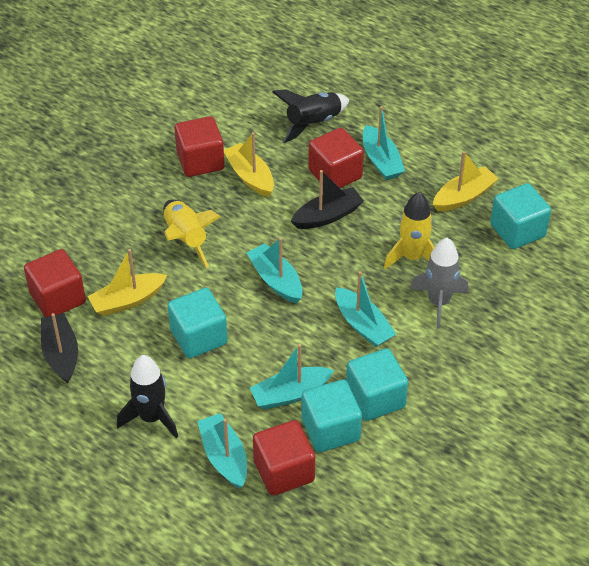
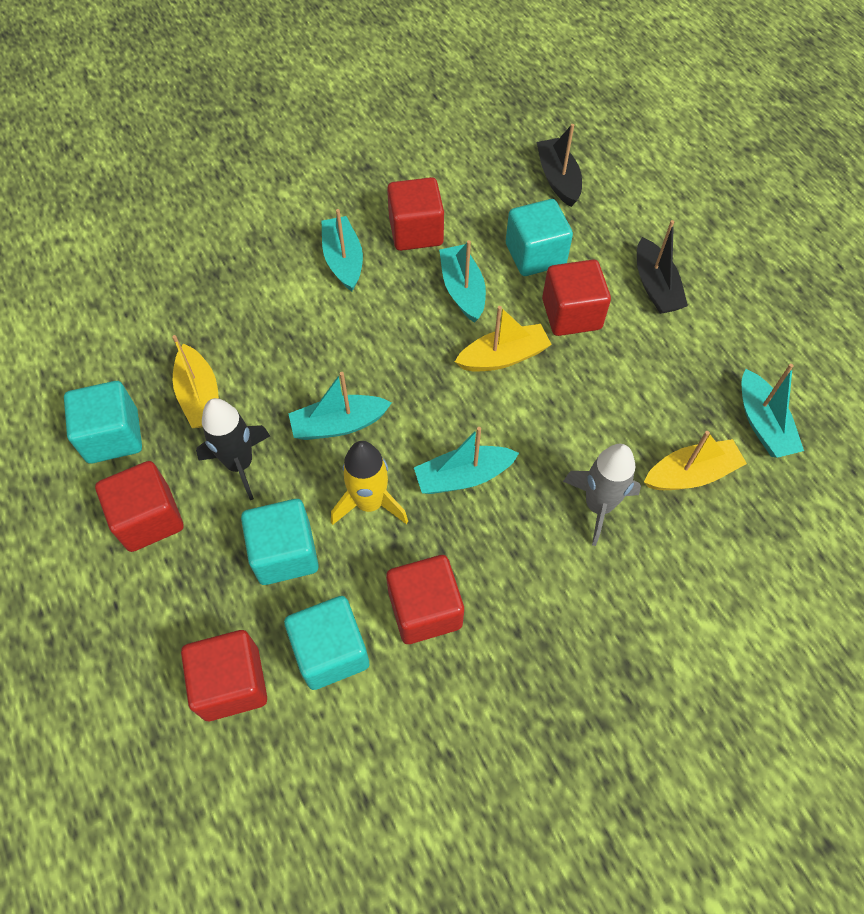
black rocket: 2 -> 1
red cube: 4 -> 5
yellow rocket: 2 -> 1

